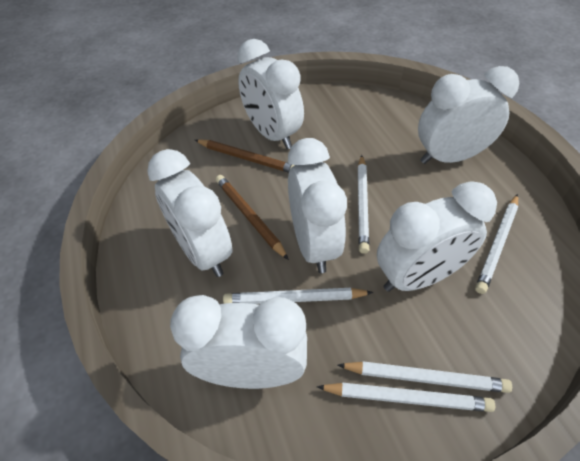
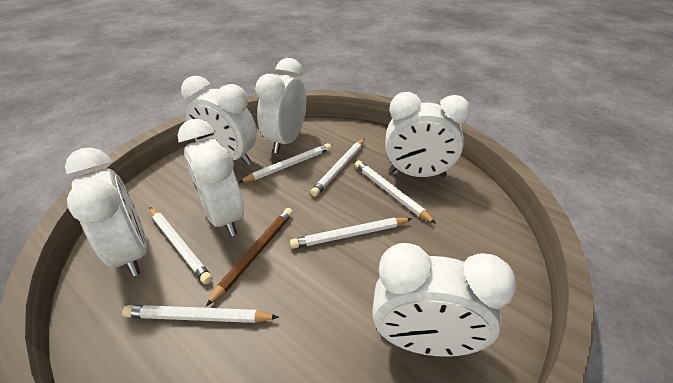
brown pencil: 2 -> 1
white pencil: 5 -> 6

